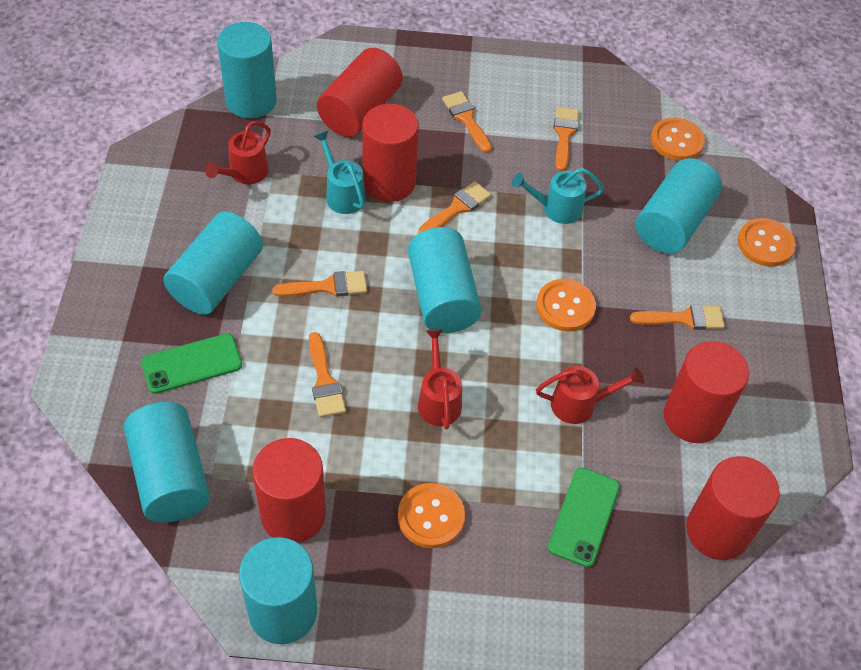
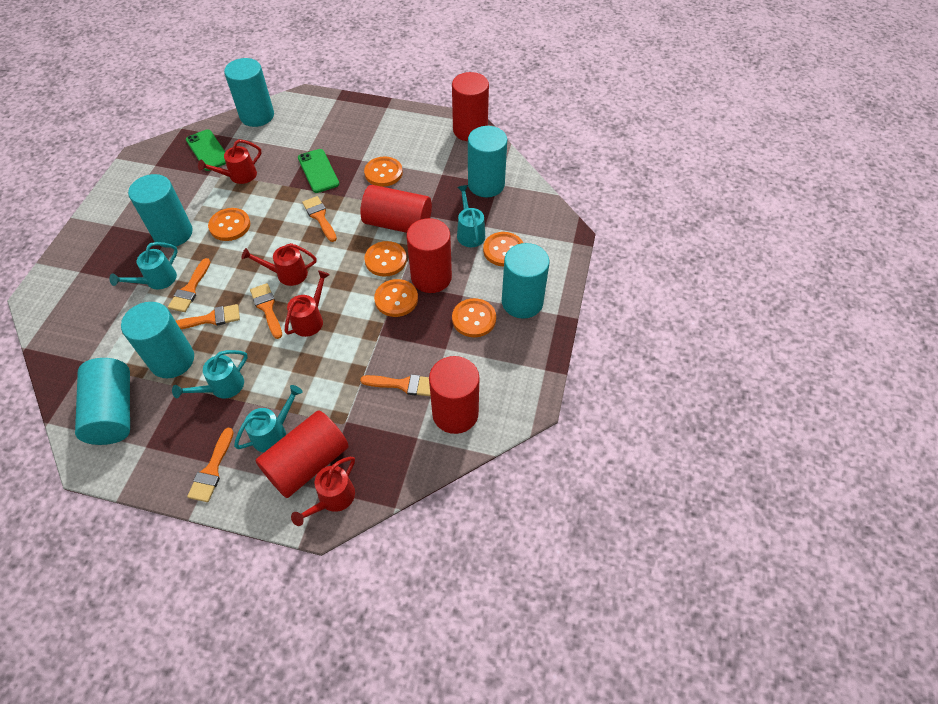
orange button: 4 -> 6
red watering can: 3 -> 4
turquoise watering can: 2 -> 4

